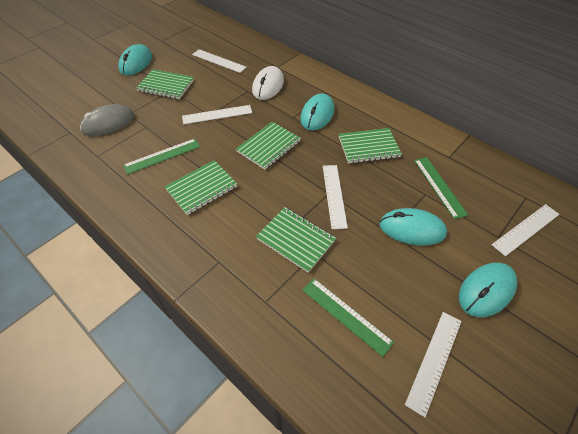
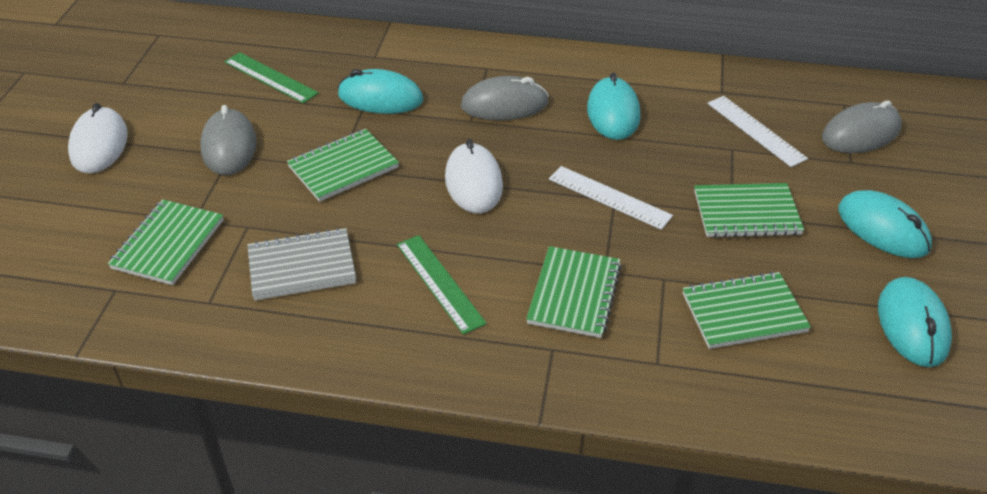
green ruler: 3 -> 2
grey mouse: 1 -> 3
grey notebook: 0 -> 1
white mouse: 1 -> 2
white ruler: 5 -> 2

